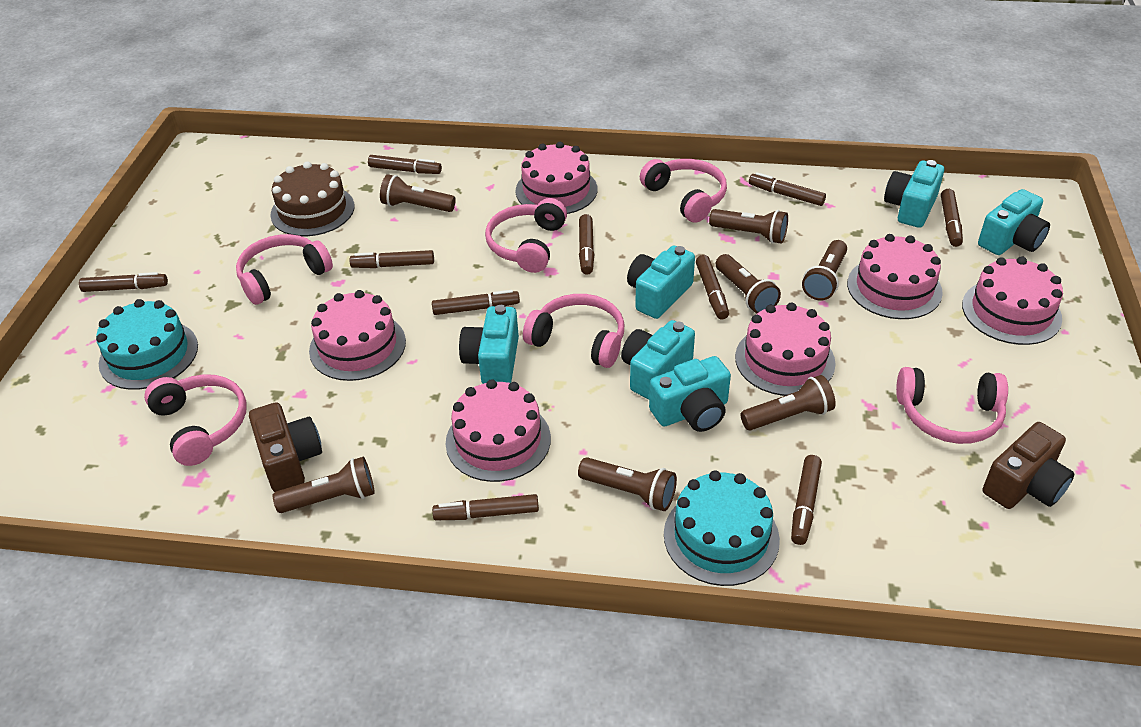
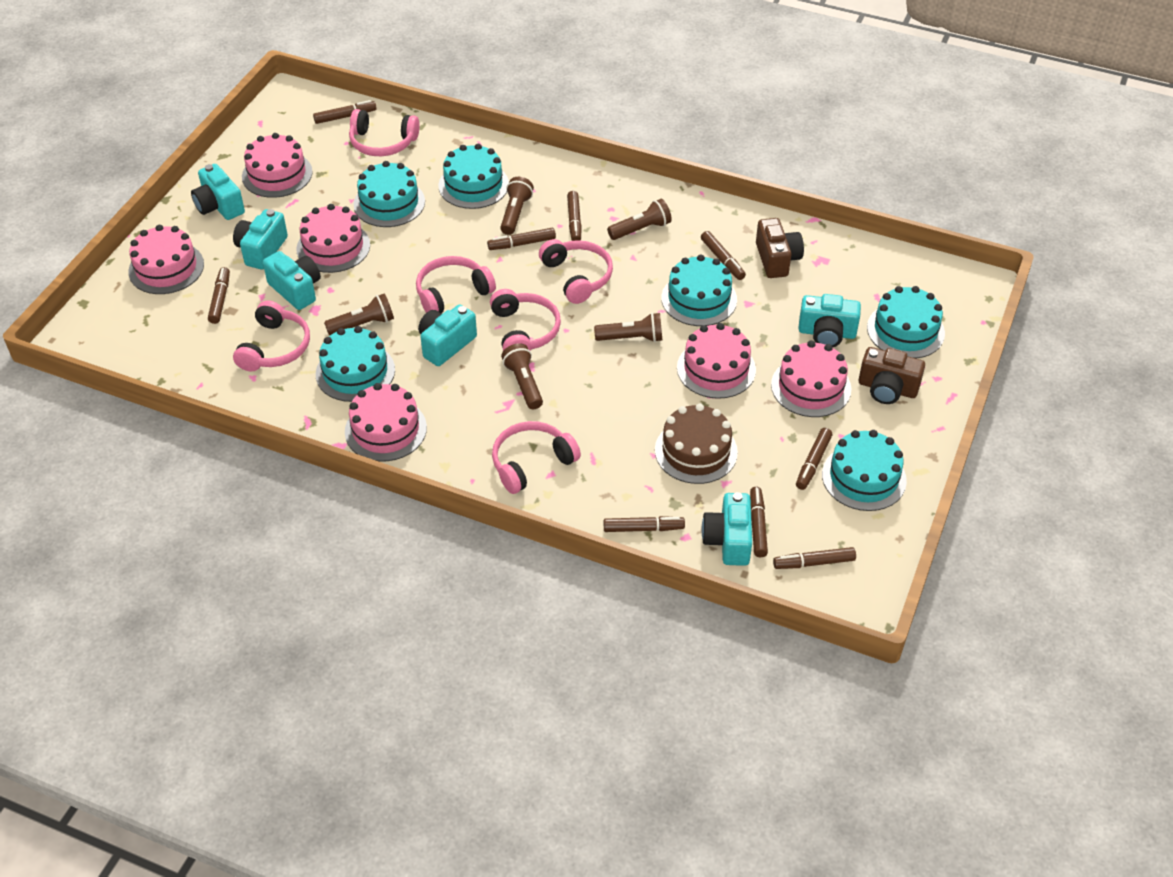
brown flashlight: 7 -> 5
brown marker: 10 -> 9
turquoise cake: 2 -> 6

